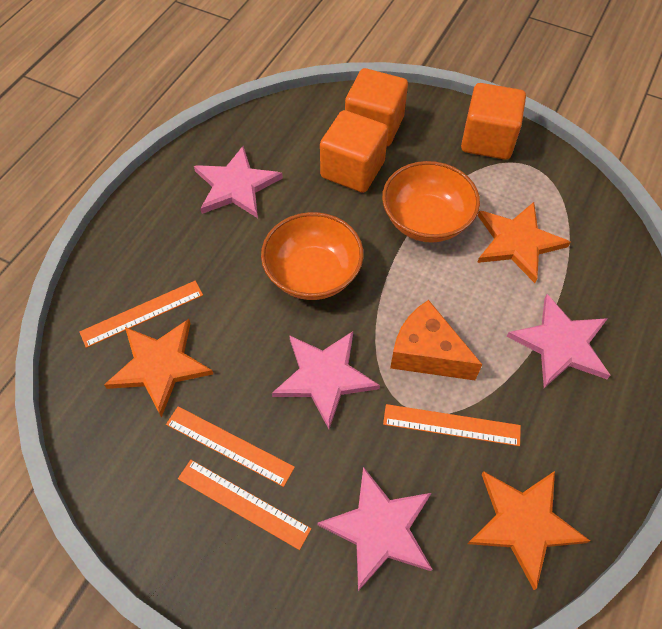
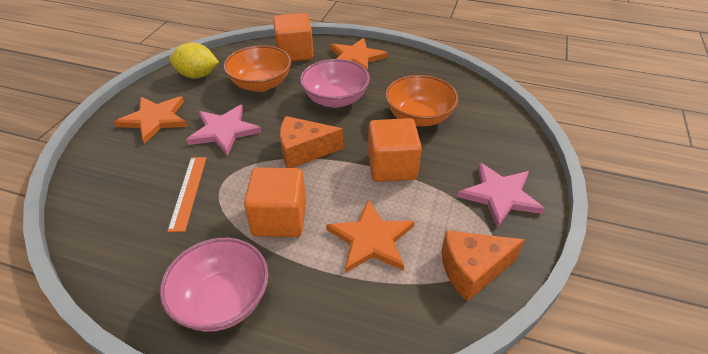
orange cheese: 1 -> 2
orange ruler: 4 -> 1
pink bowl: 0 -> 2
pink star: 4 -> 2
yellow lemon: 0 -> 1

